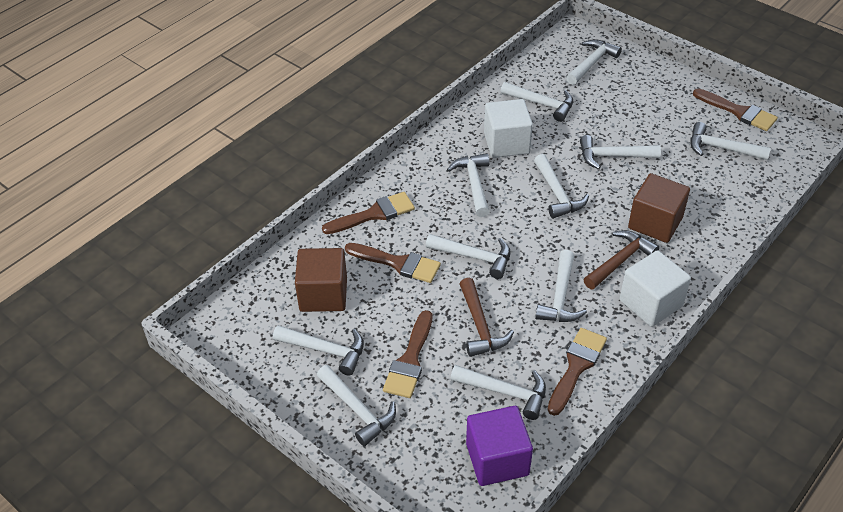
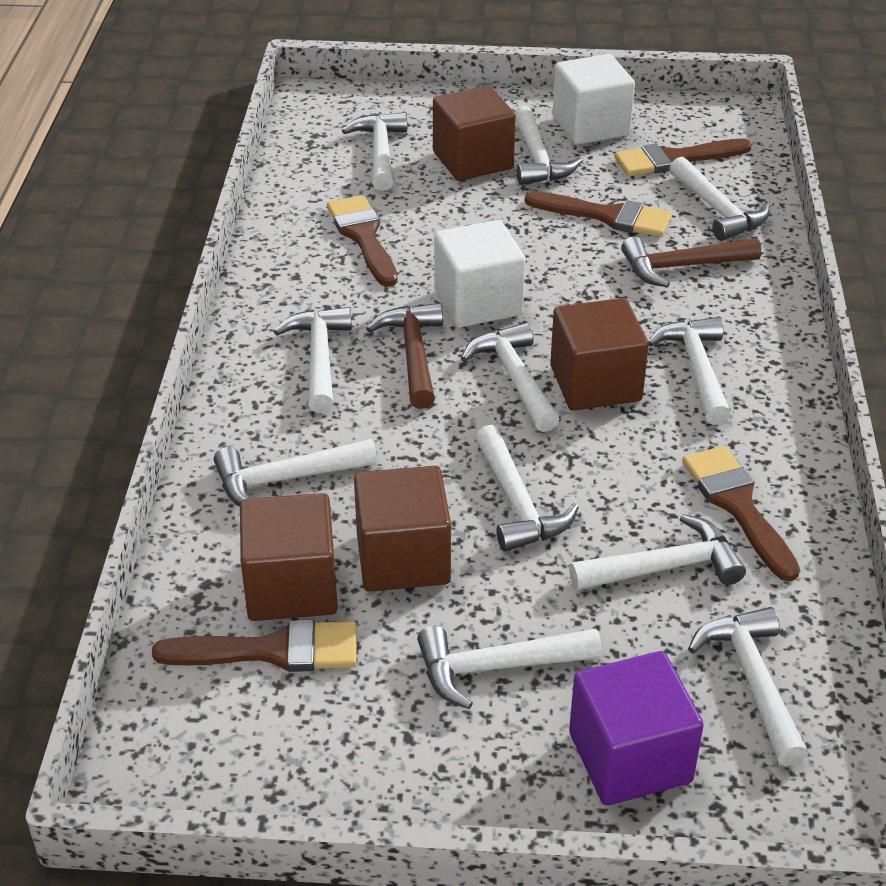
brown cube: 2 -> 4

